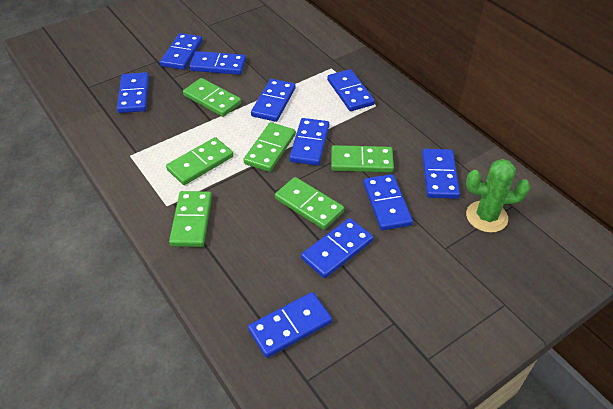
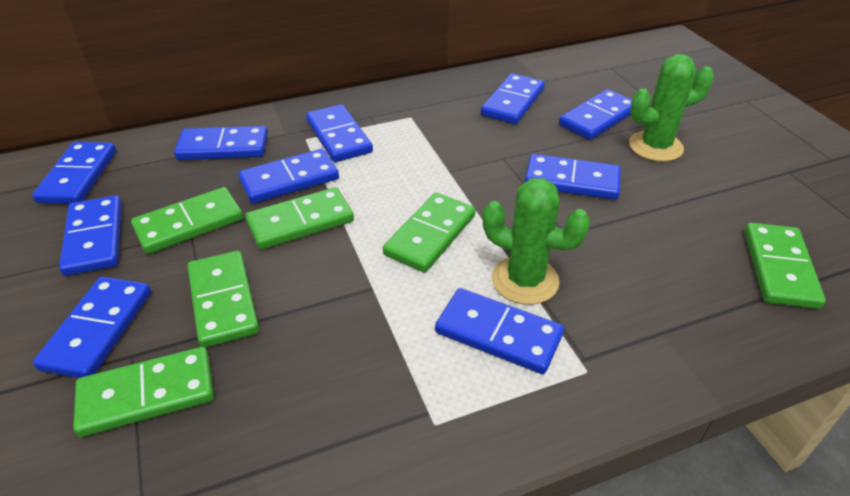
green cactus: 1 -> 2

